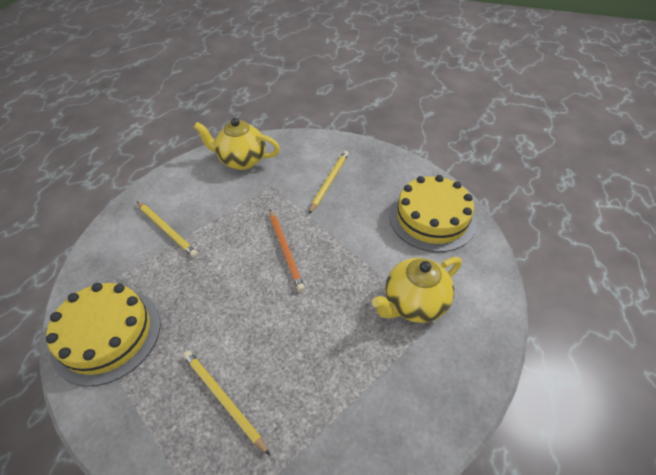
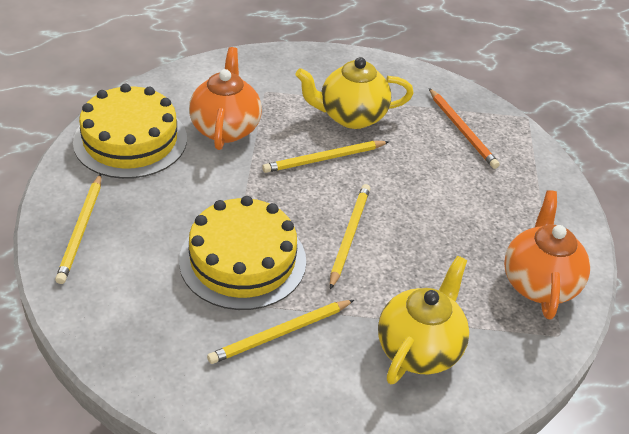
orange teapot: 0 -> 2
yellow pencil: 3 -> 4

